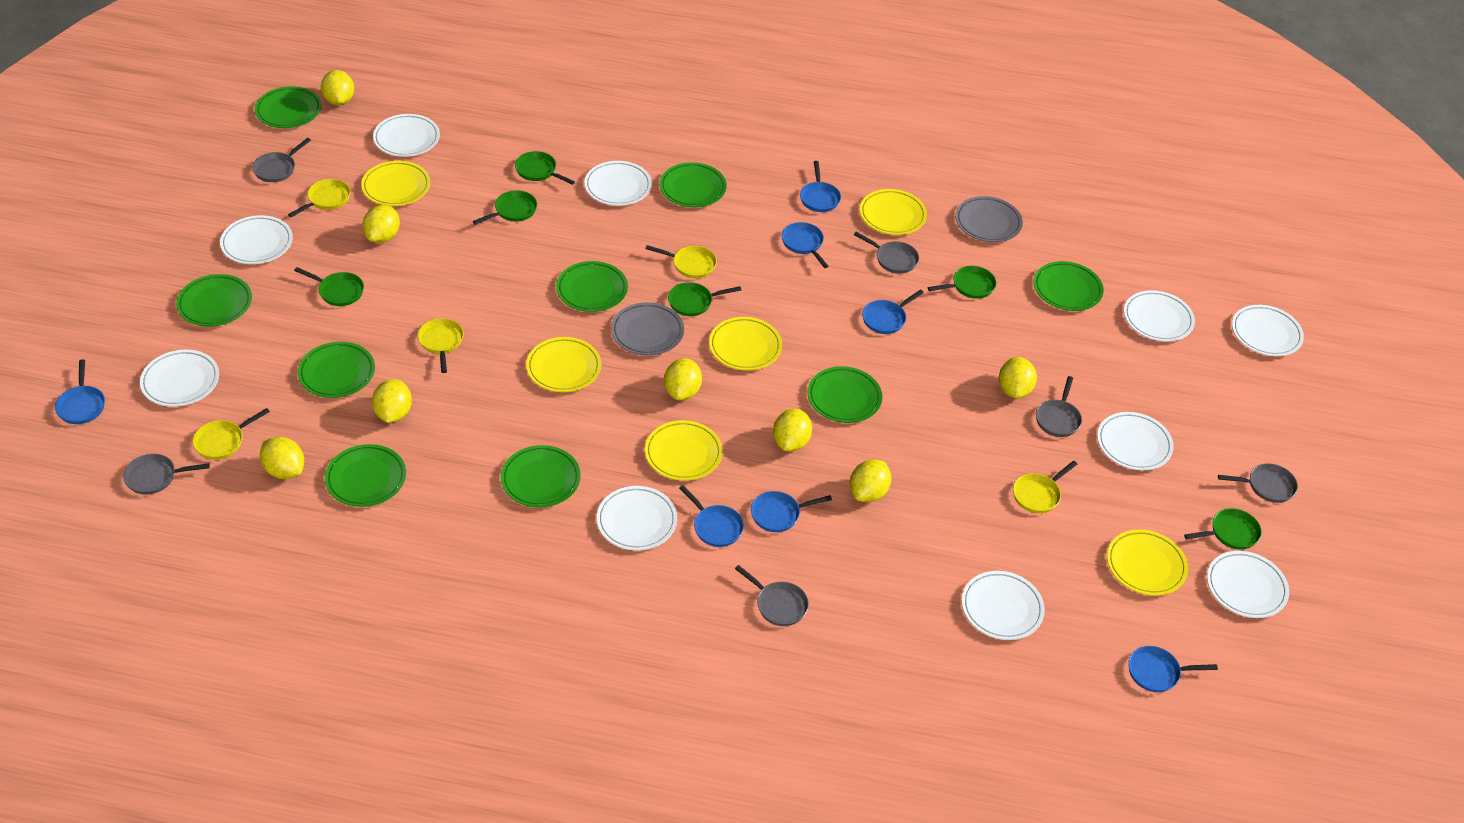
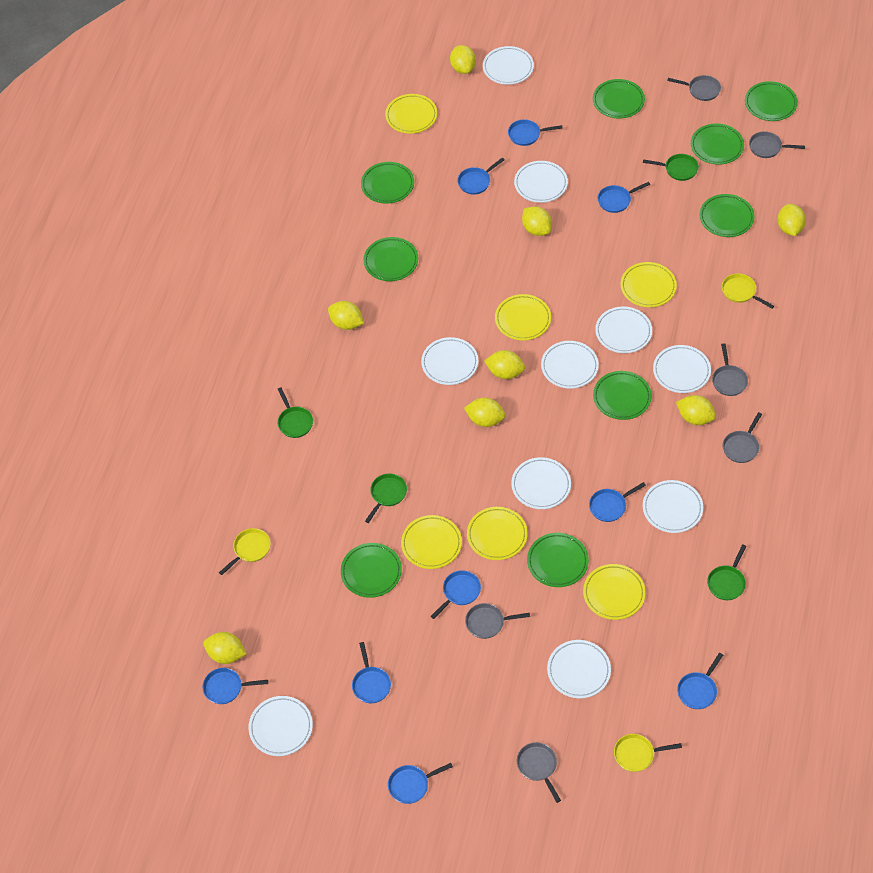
blue pan: 7 -> 9
green pan: 6 -> 4
grey plate: 2 -> 0
yellow pan: 5 -> 3

